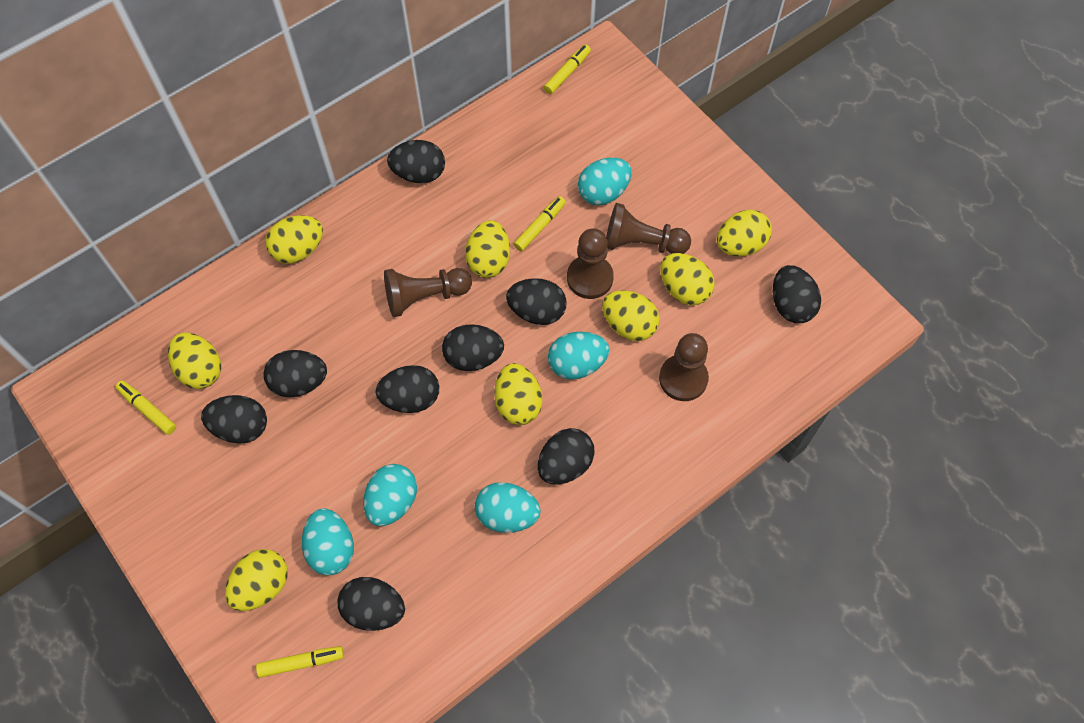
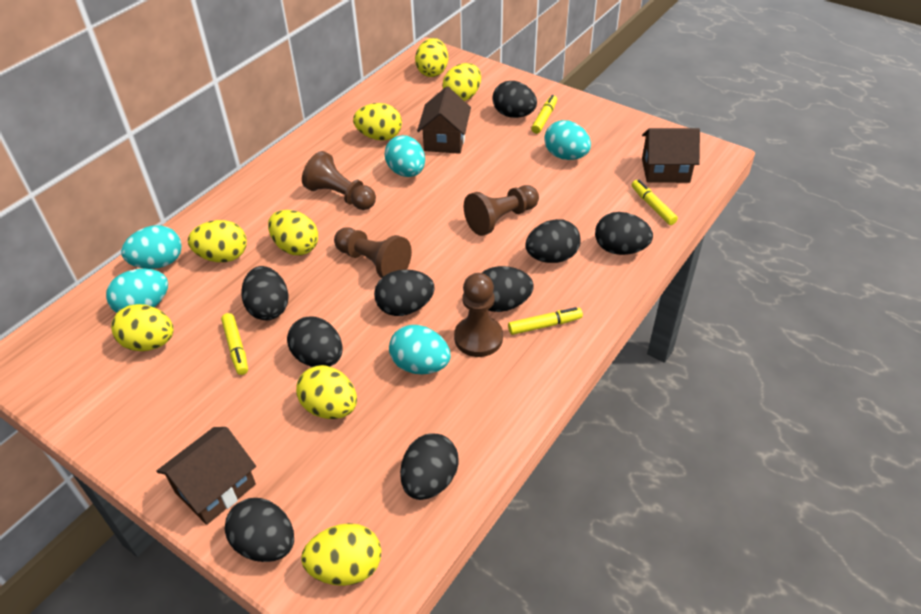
brown house: 0 -> 3

